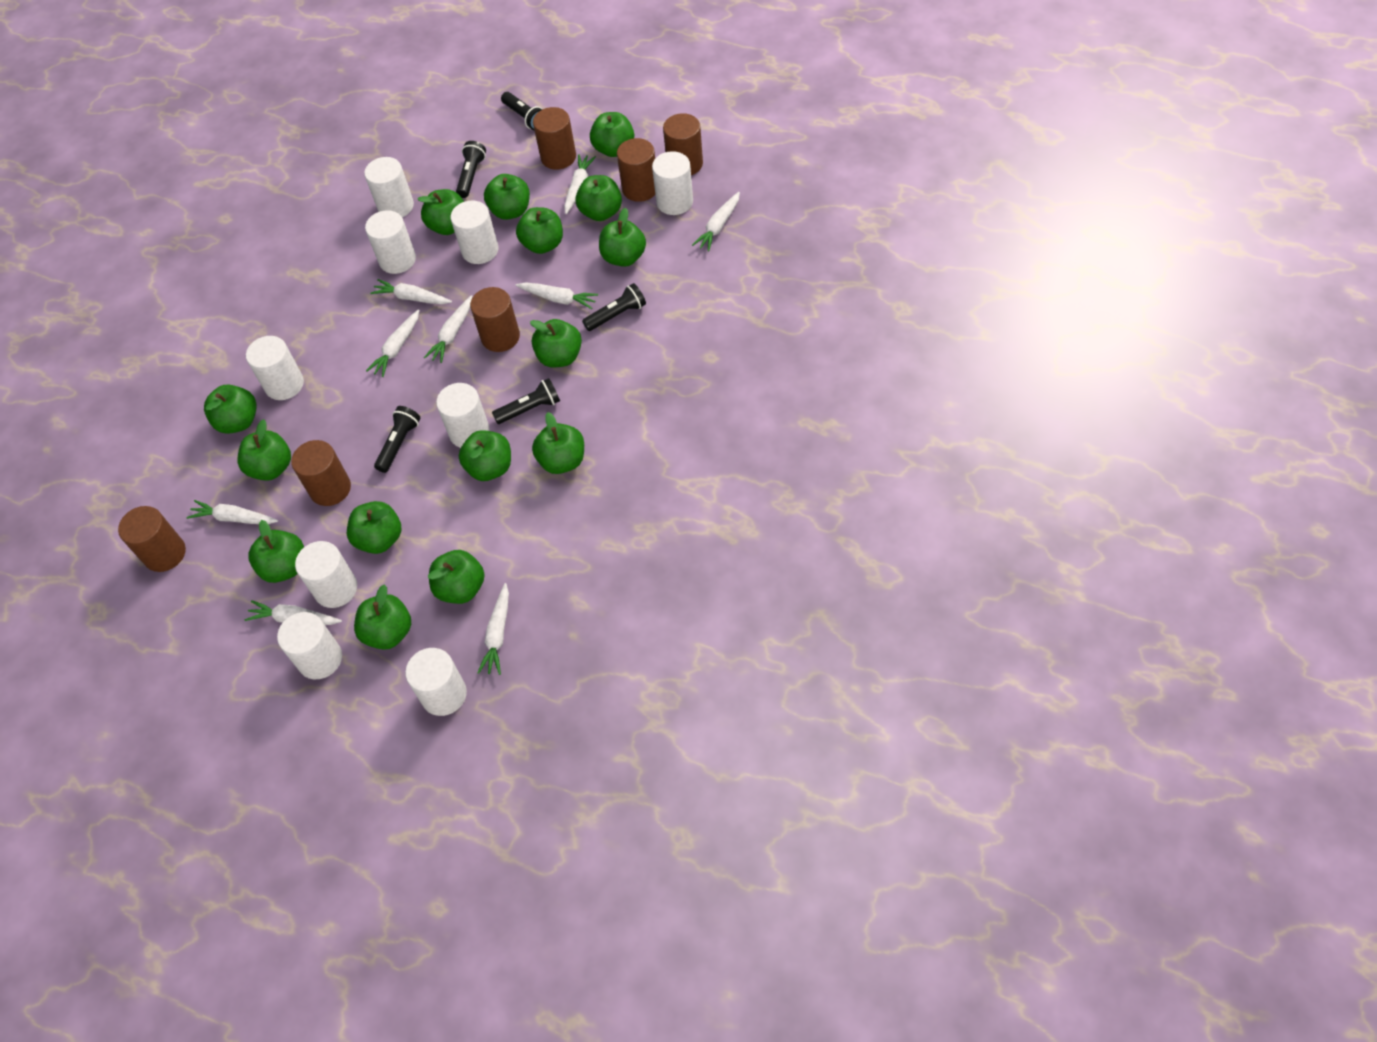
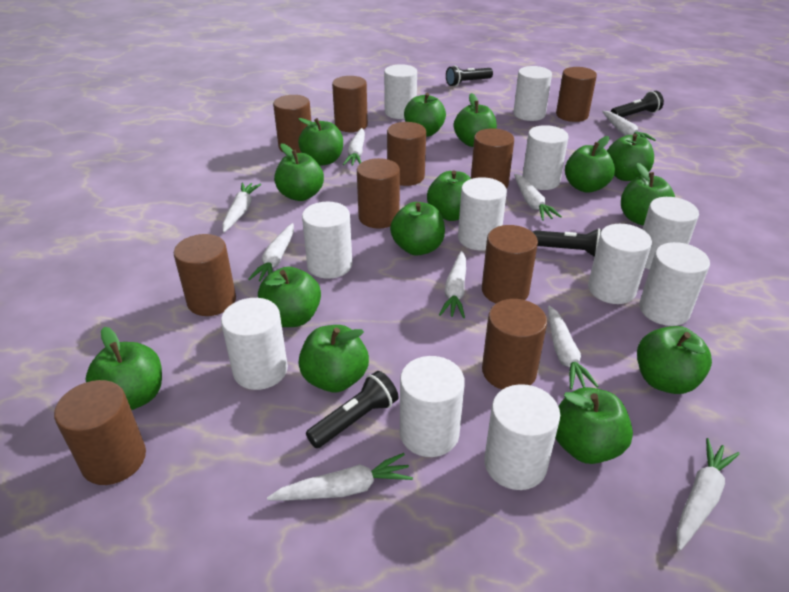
black flashlight: 5 -> 4
brown cylinder: 6 -> 10
green apple: 15 -> 14
white cylinder: 9 -> 11

